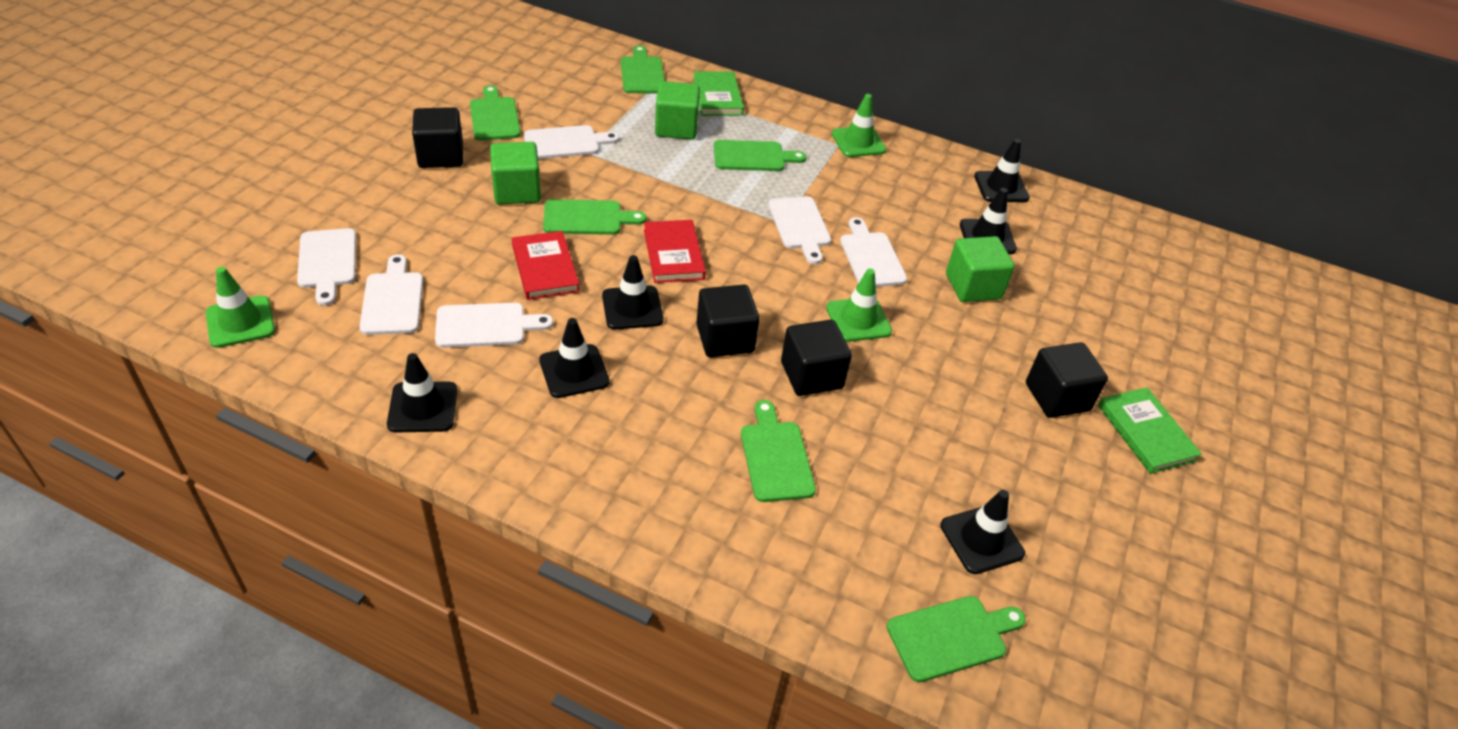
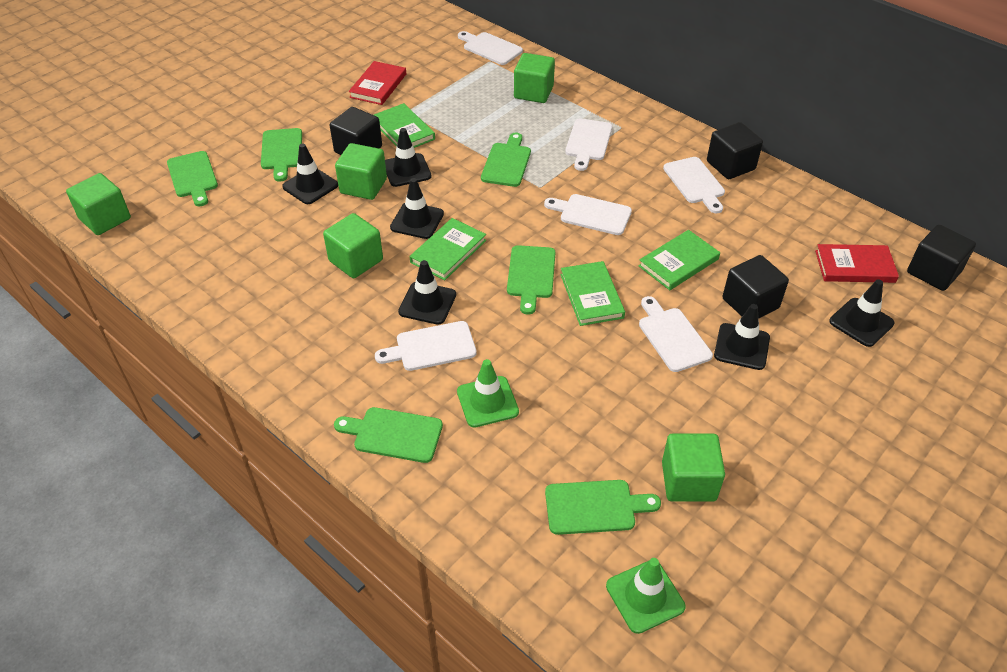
green book: 2 -> 4
green cube: 3 -> 5
green traffic cone: 3 -> 2

